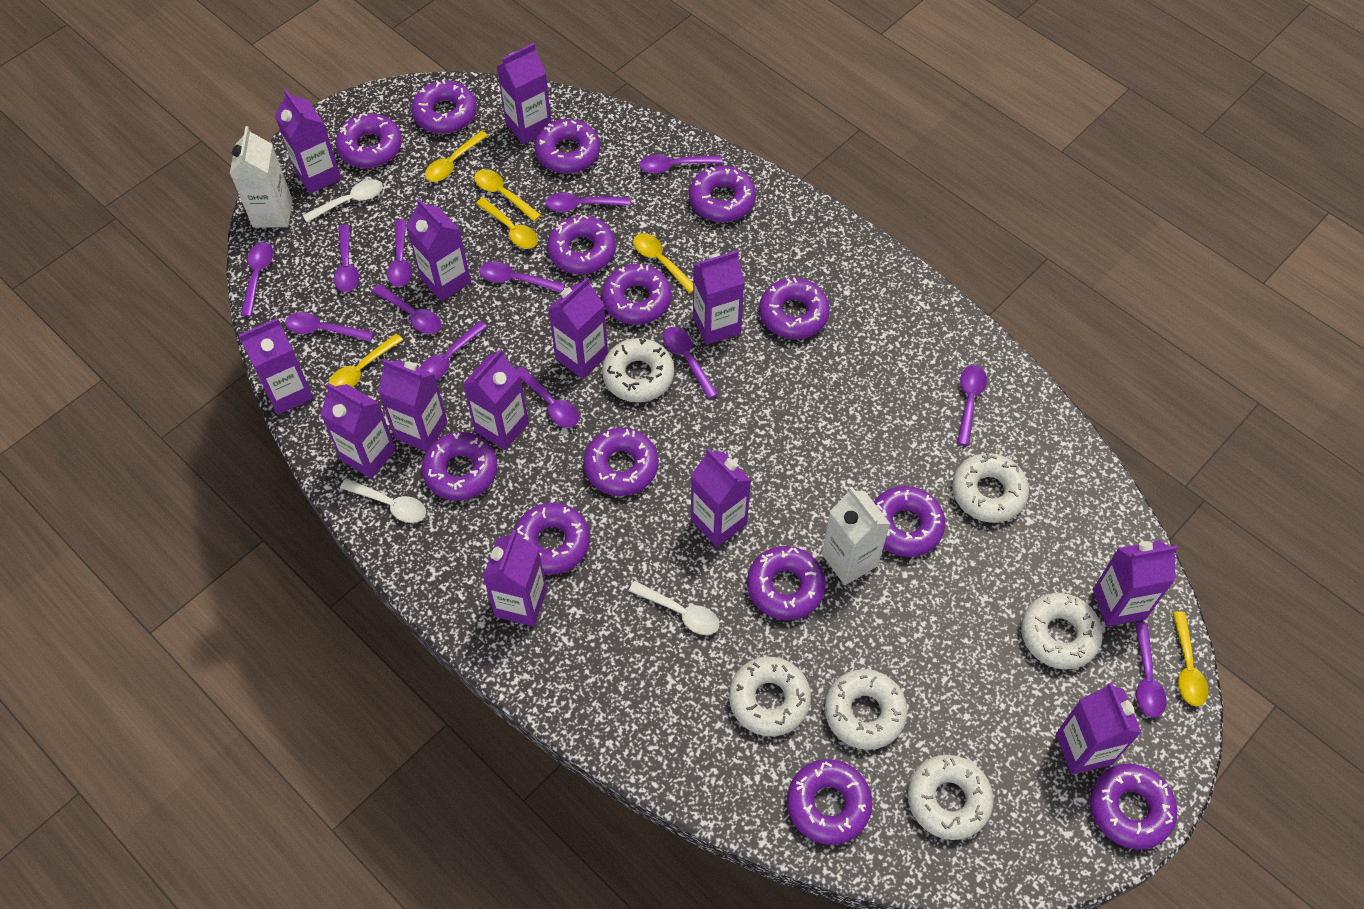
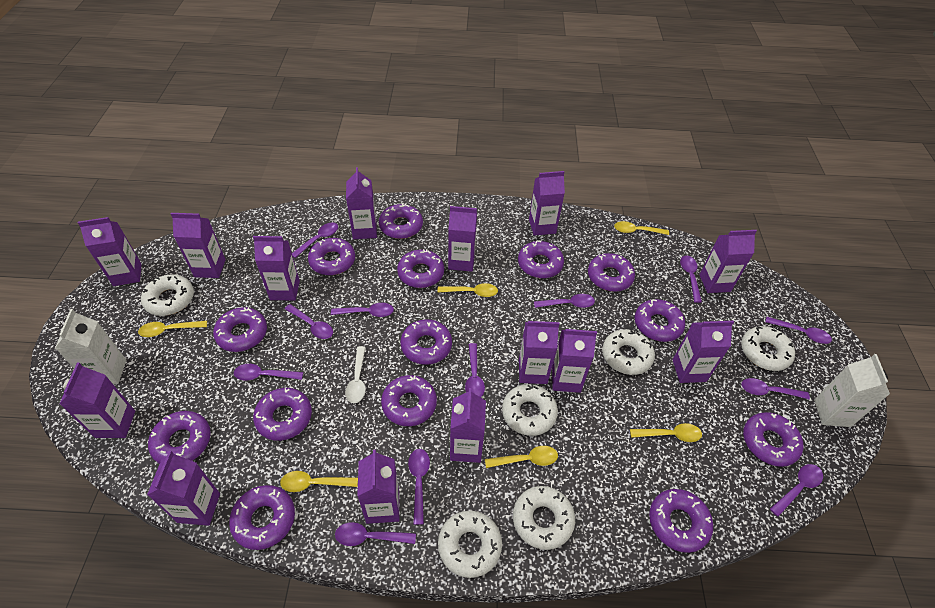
purple carton: 13 -> 14
purple spoon: 13 -> 12
white spoon: 3 -> 1

